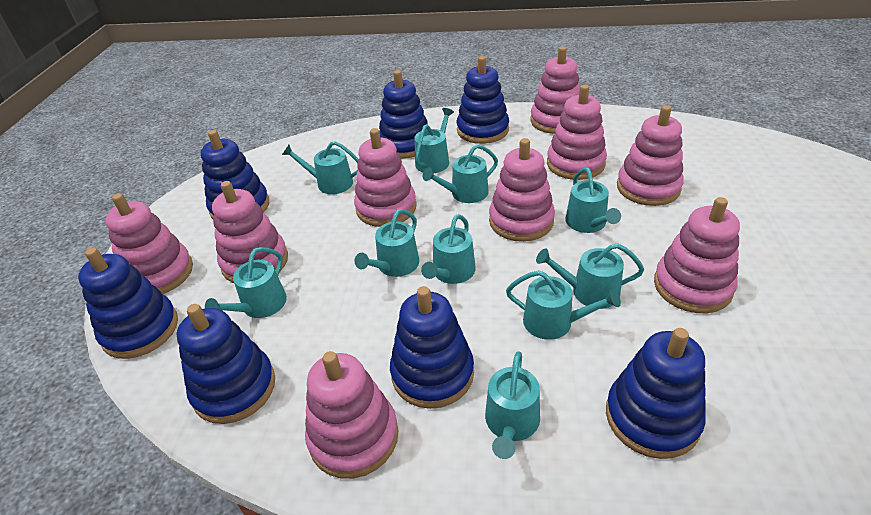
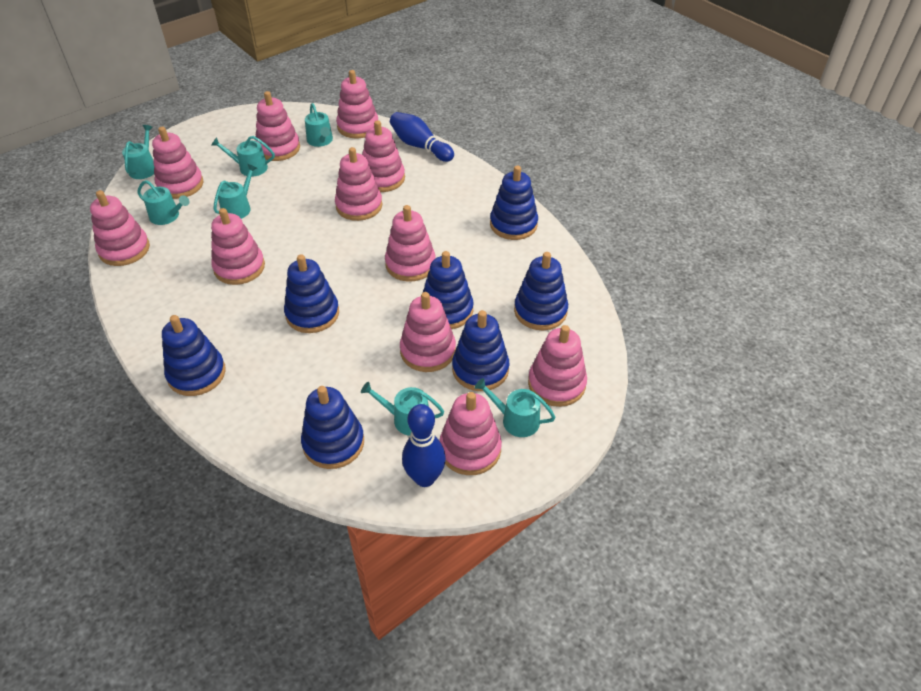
blue bowling pin: 0 -> 2
pink stacking toy: 9 -> 11
turquoise watering can: 10 -> 7

